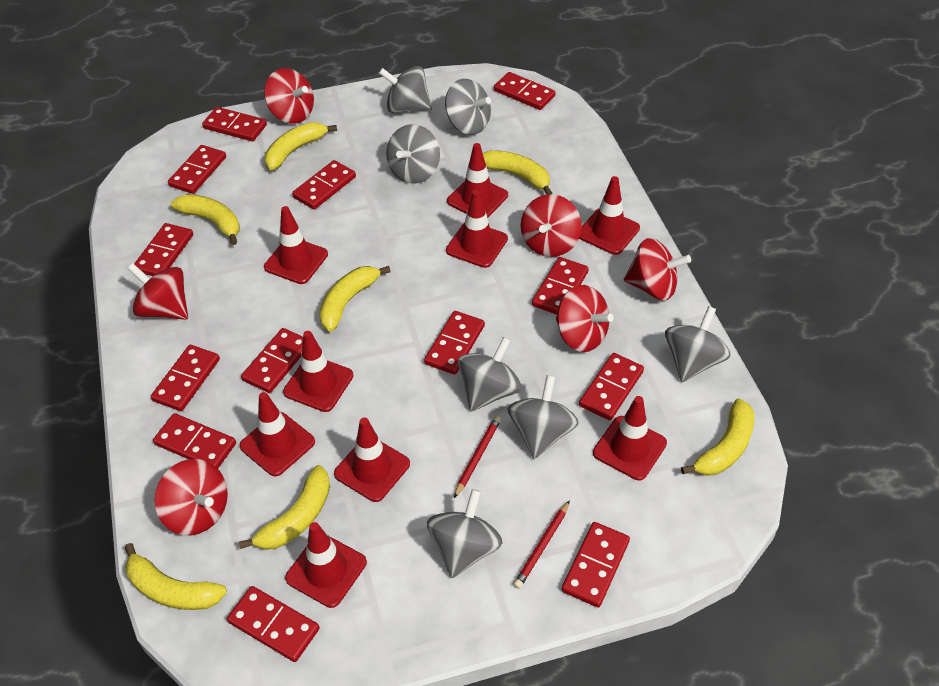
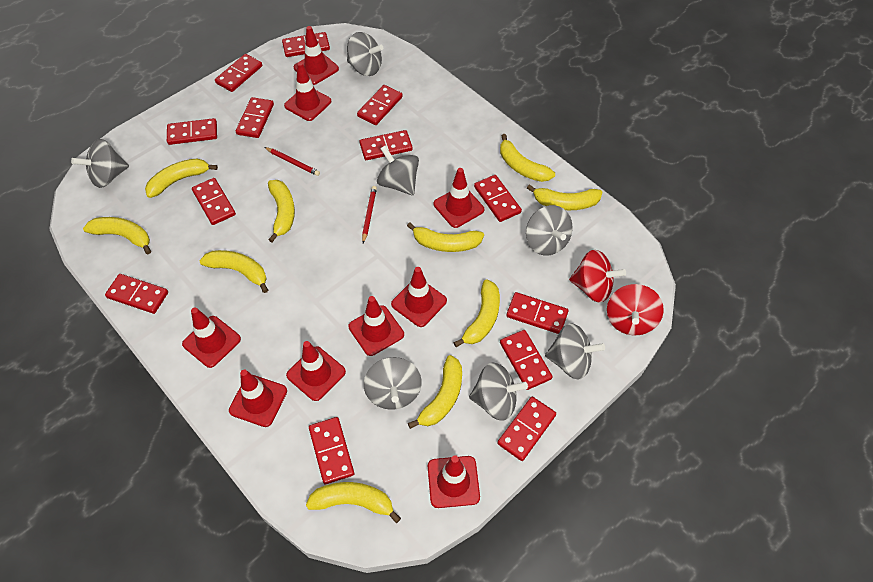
red spinning top: 6 -> 2
yellow banana: 7 -> 10

